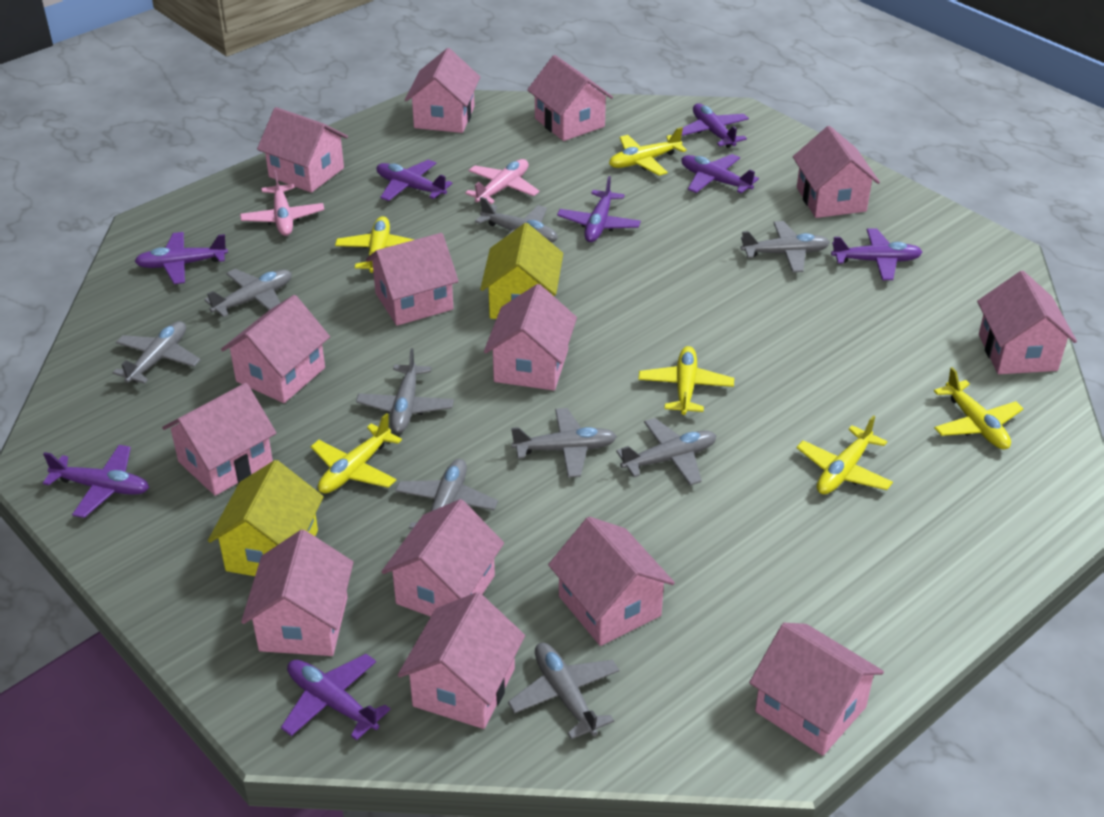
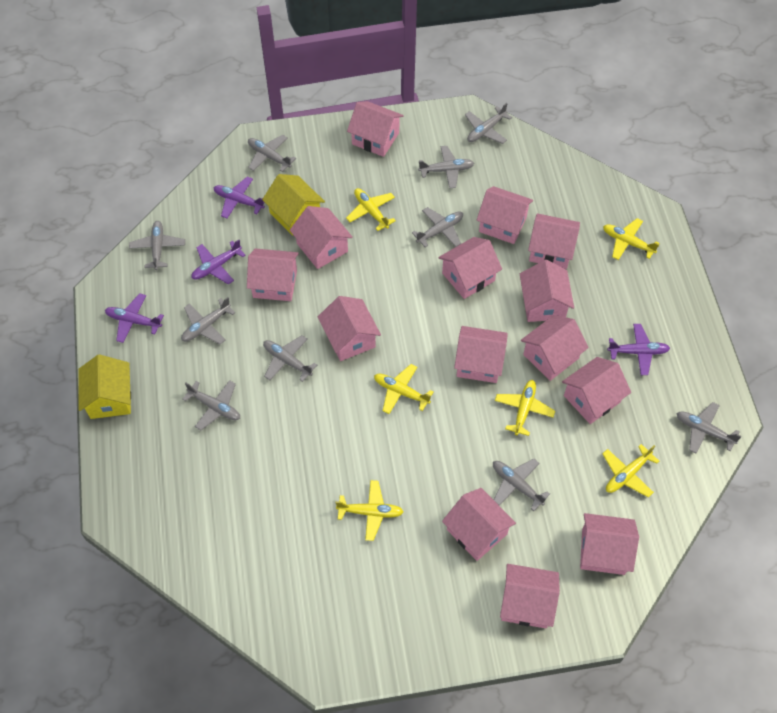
grey plane: 9 -> 10
pink plane: 2 -> 0
purple plane: 8 -> 4

